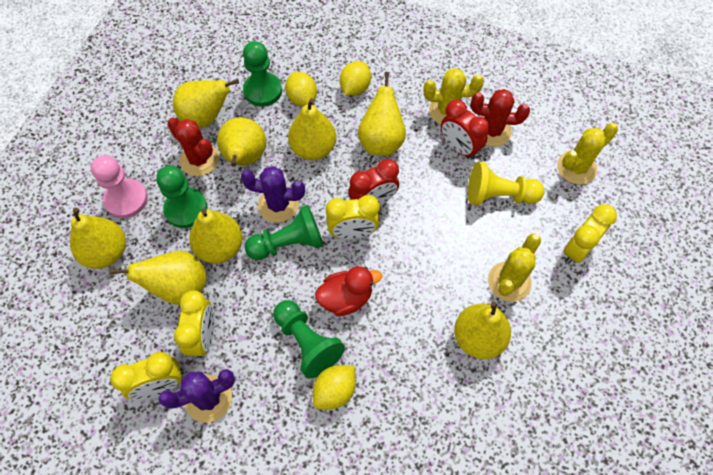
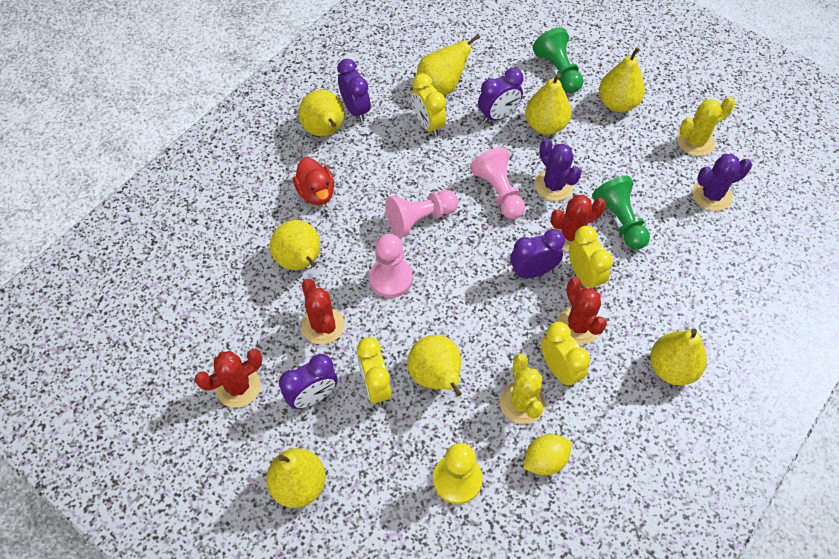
green pawn: 4 -> 2
pink pawn: 1 -> 3
purple clock: 0 -> 4
red cactus: 2 -> 4
red clock: 2 -> 0
yellow cactus: 3 -> 2
yellow lemon: 3 -> 1

